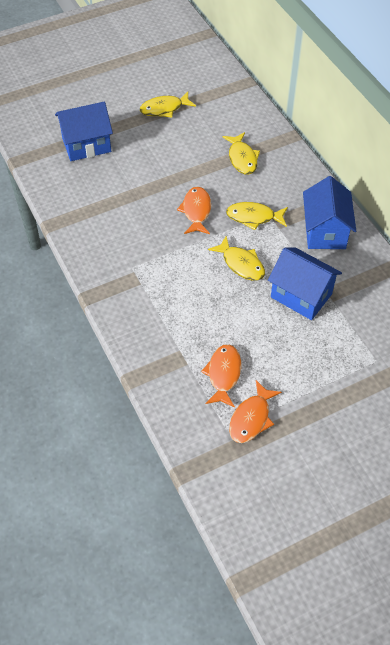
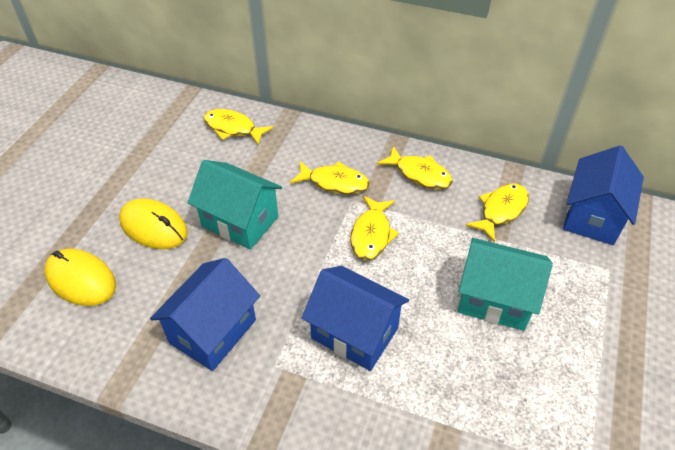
orange fish: 3 -> 0
turquoise house: 0 -> 2
yellow fish: 4 -> 5
yellow mouse: 0 -> 2

